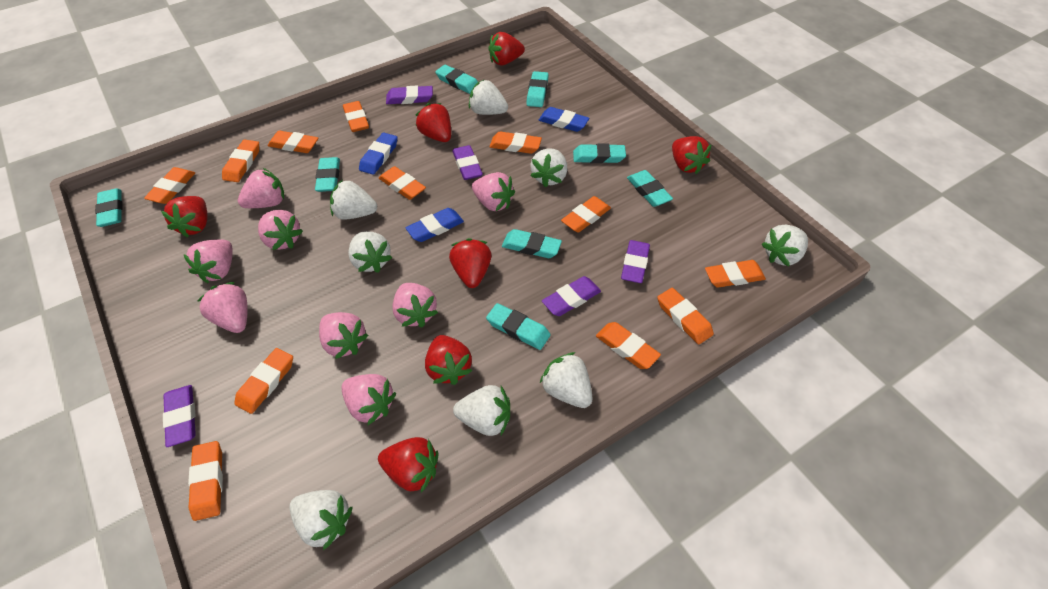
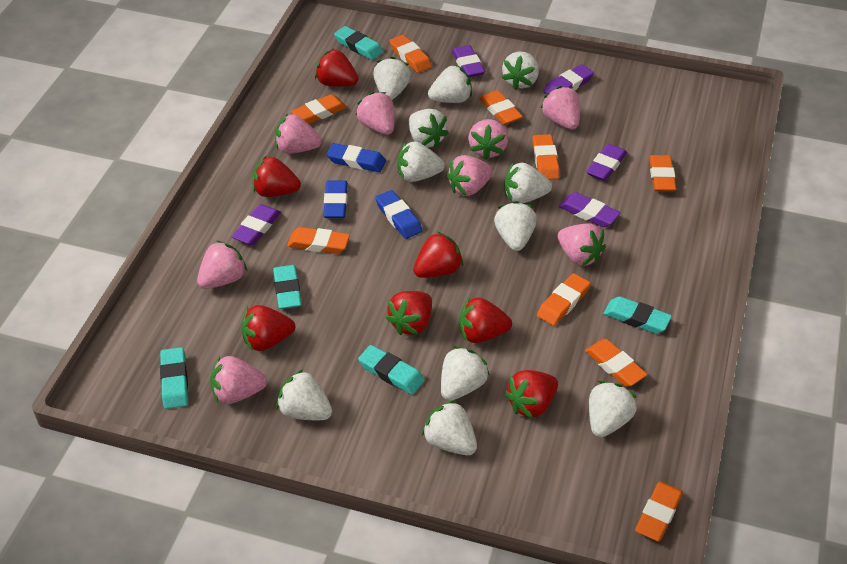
orange eraser: 12 -> 9
turquoise eraser: 8 -> 5
white strawberry: 8 -> 11

